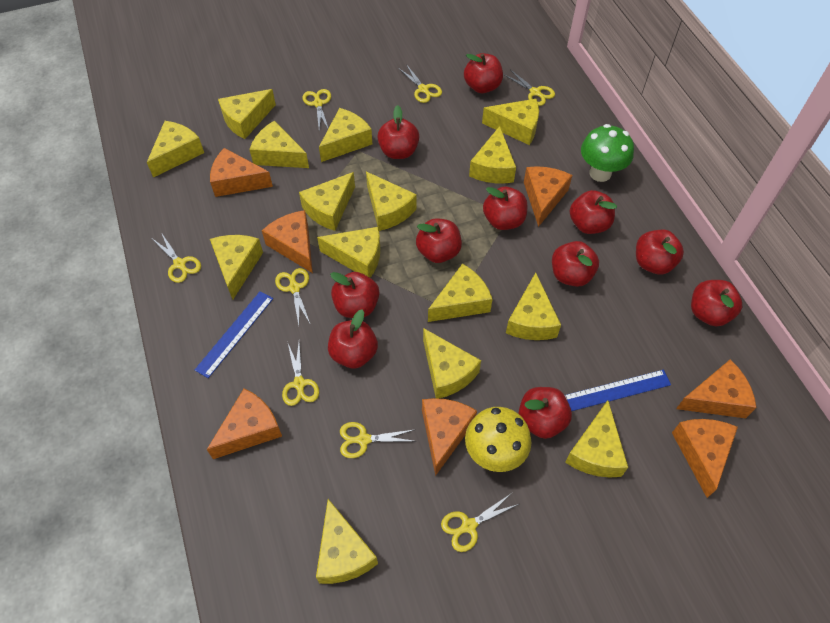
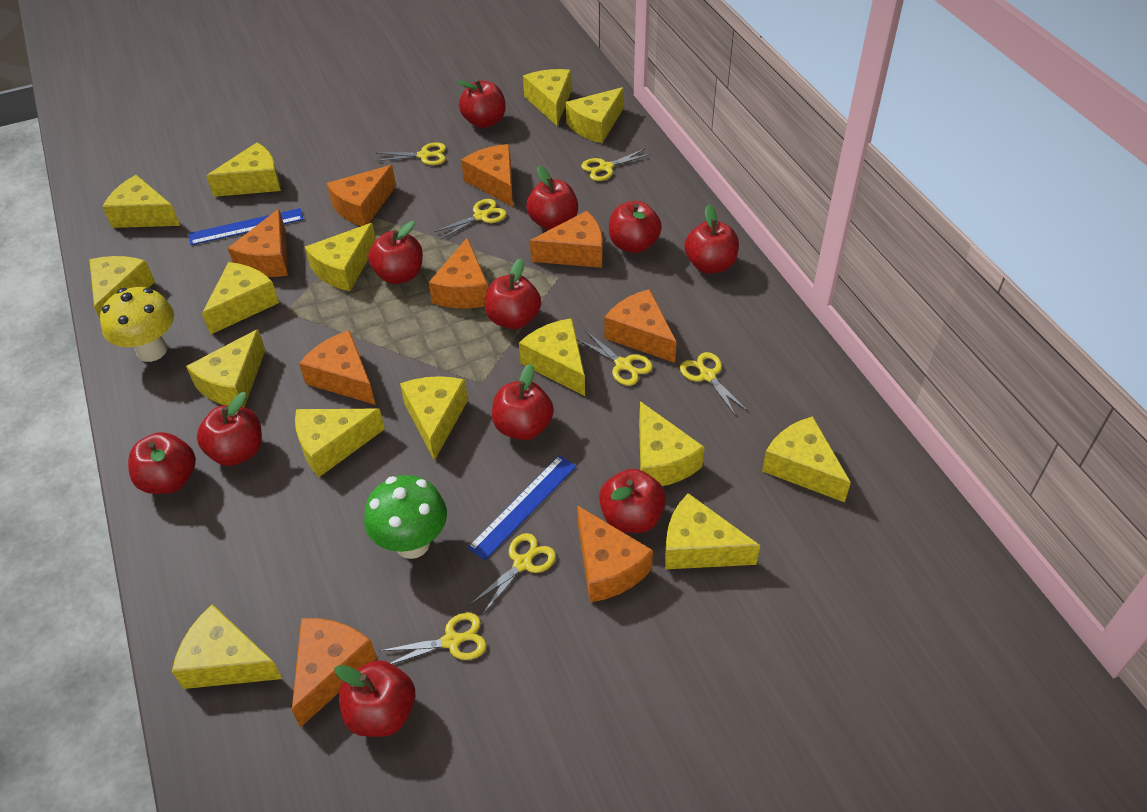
orange cheese: 7 -> 9
yellow scissors: 8 -> 7

